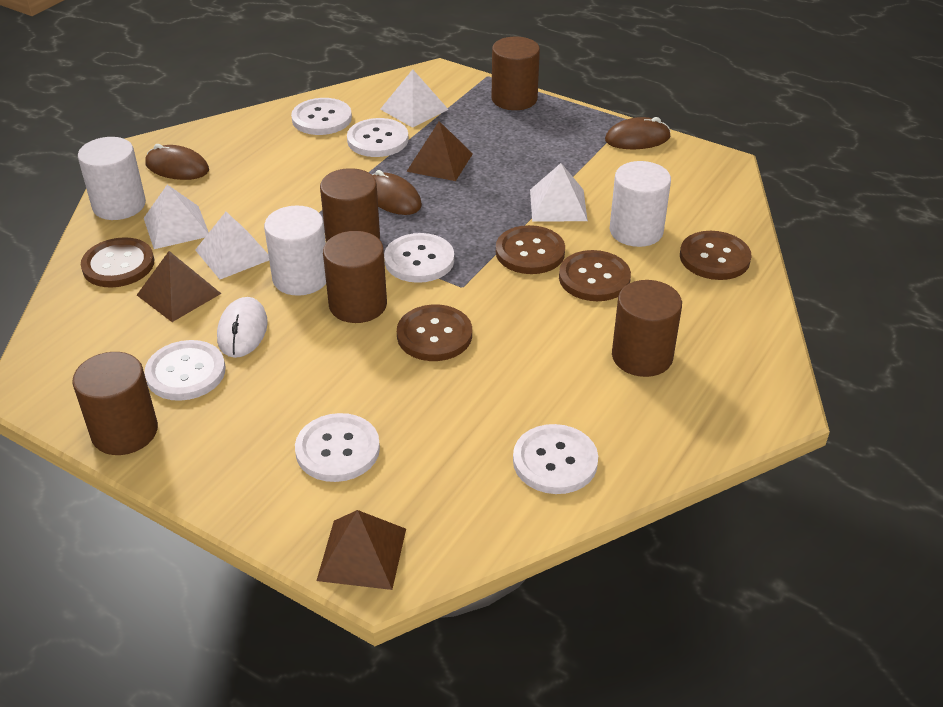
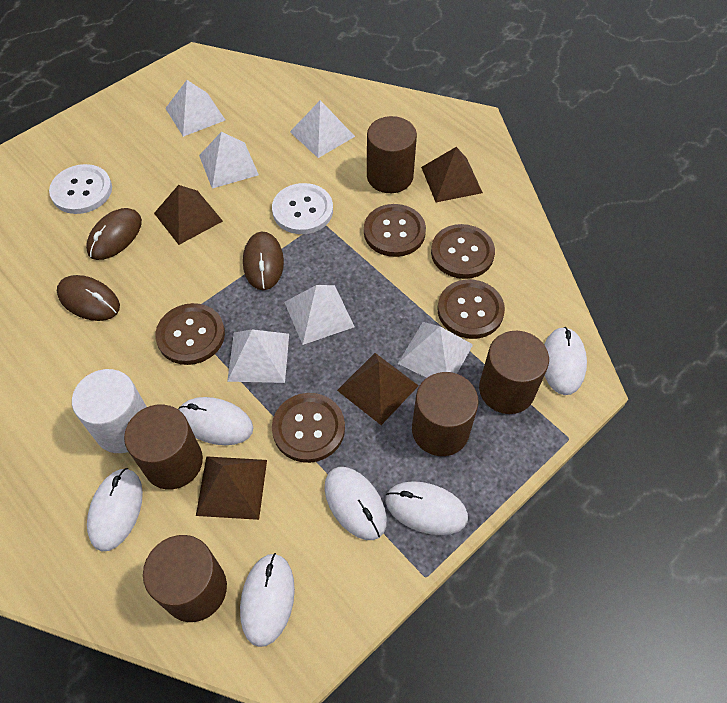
brown pyramid: 3 -> 4
white button: 6 -> 2
white cylinder: 3 -> 1
white mouse: 1 -> 6
white pyramid: 4 -> 6

